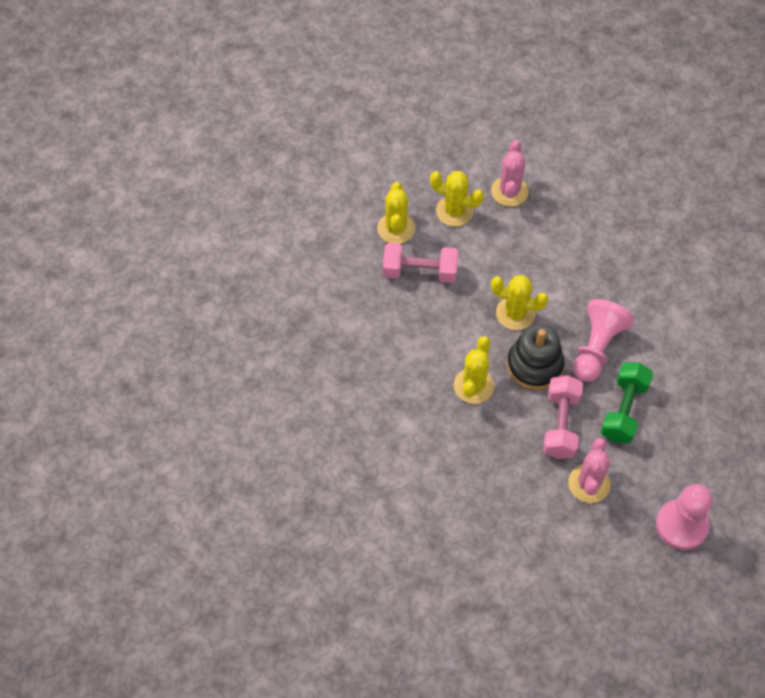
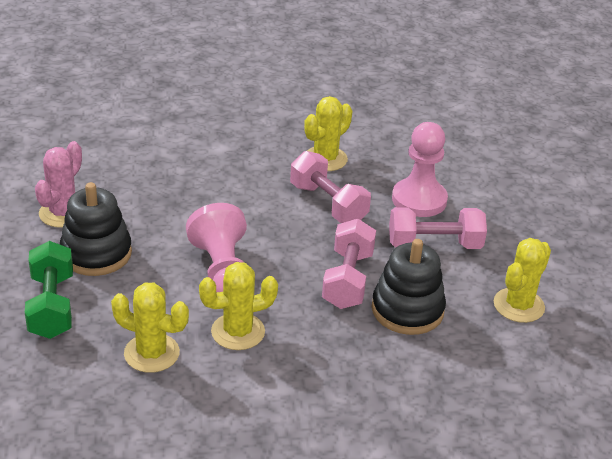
black stacking toy: 1 -> 2
pink cactus: 2 -> 1
pink dumbbell: 2 -> 3

